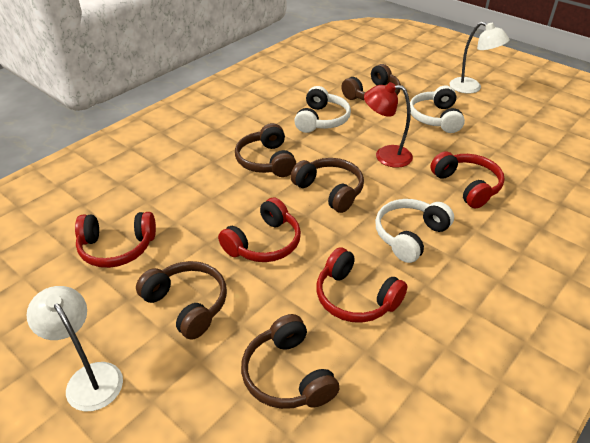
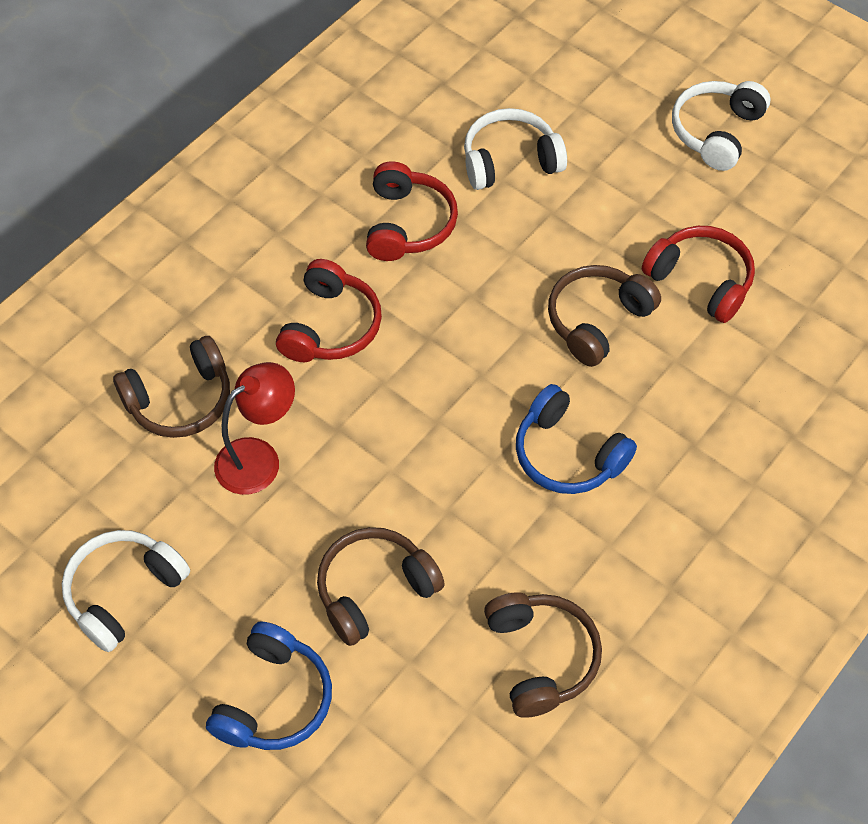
blue headphones: 0 -> 2
brown headphones: 5 -> 4
red headphones: 4 -> 3
white lamp: 2 -> 0

